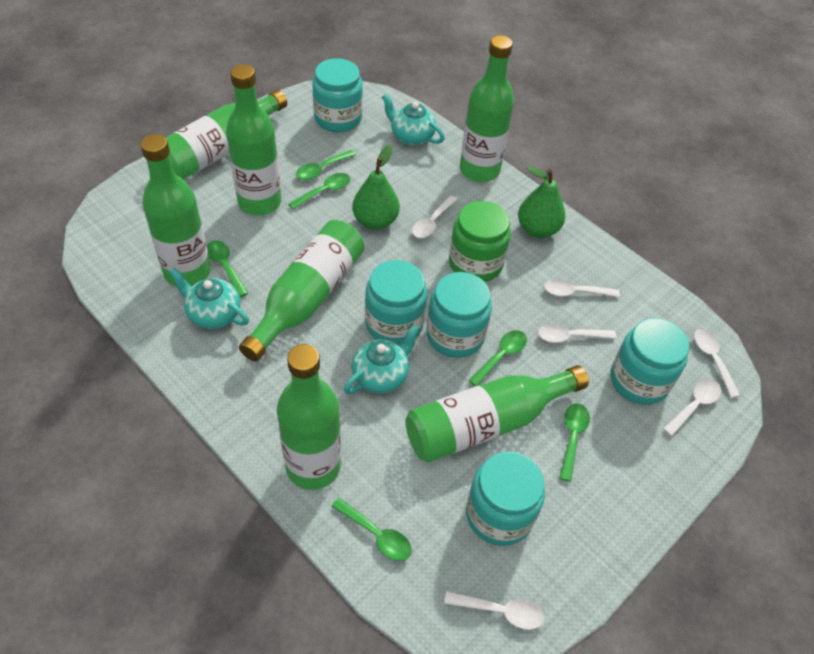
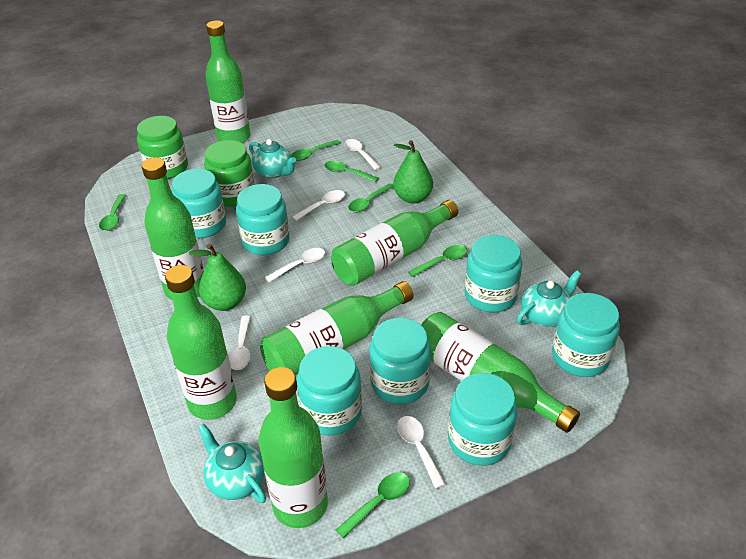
green jar: 1 -> 2
turquoise jar: 5 -> 7
white spoon: 6 -> 5

